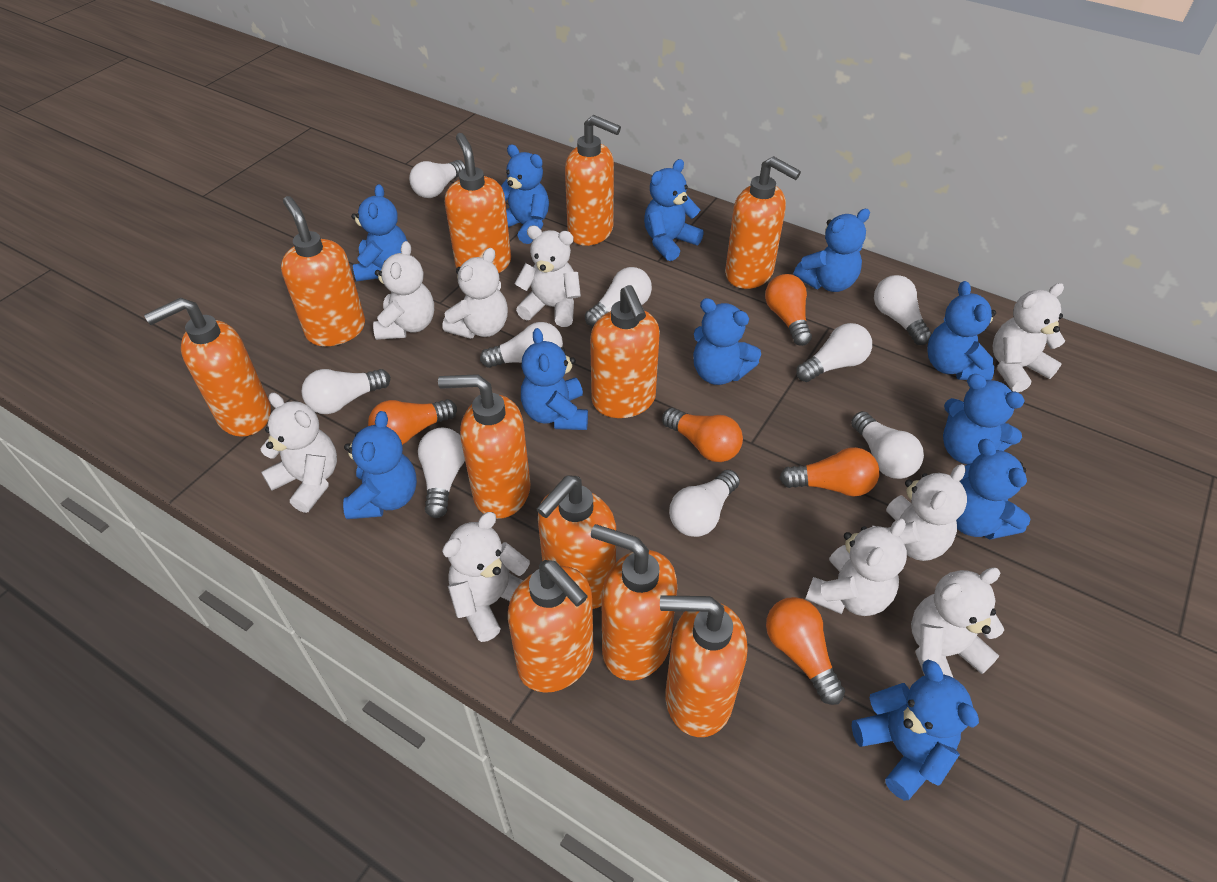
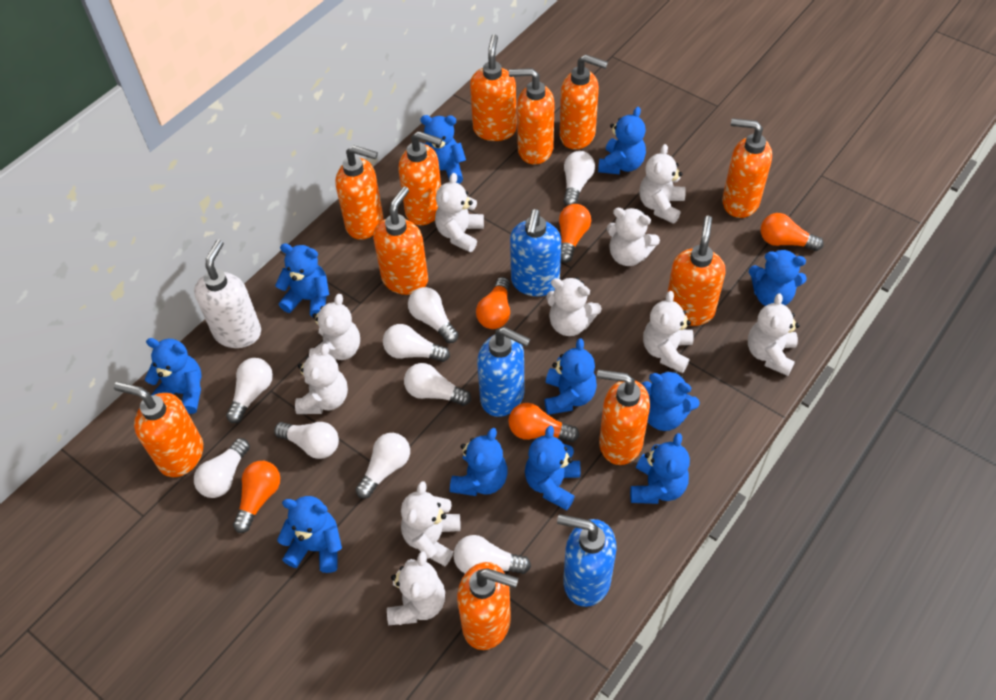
blue soap dispenser: 0 -> 3
white soap dispenser: 0 -> 1
white teddy bear: 9 -> 10

